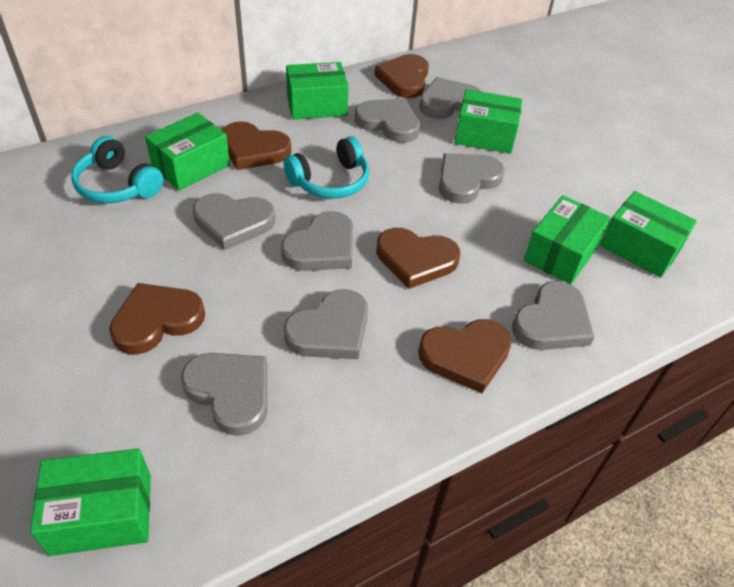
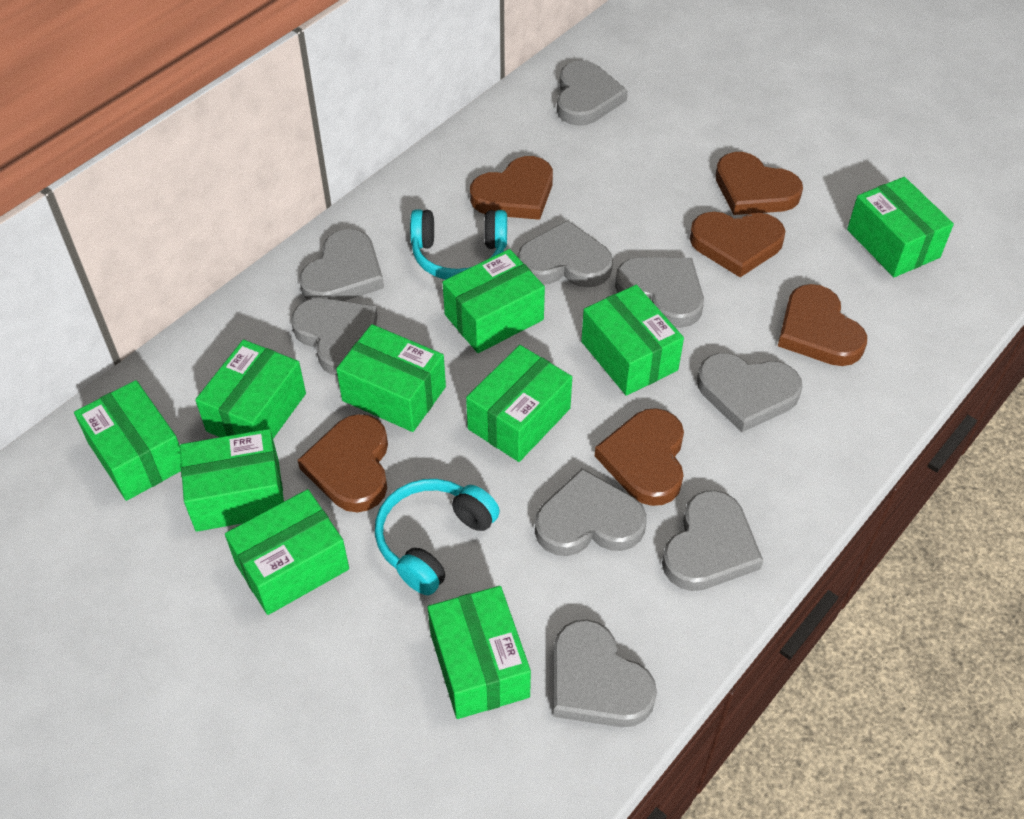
brown heart: 5 -> 6
green box: 6 -> 10
grey heart: 8 -> 9

